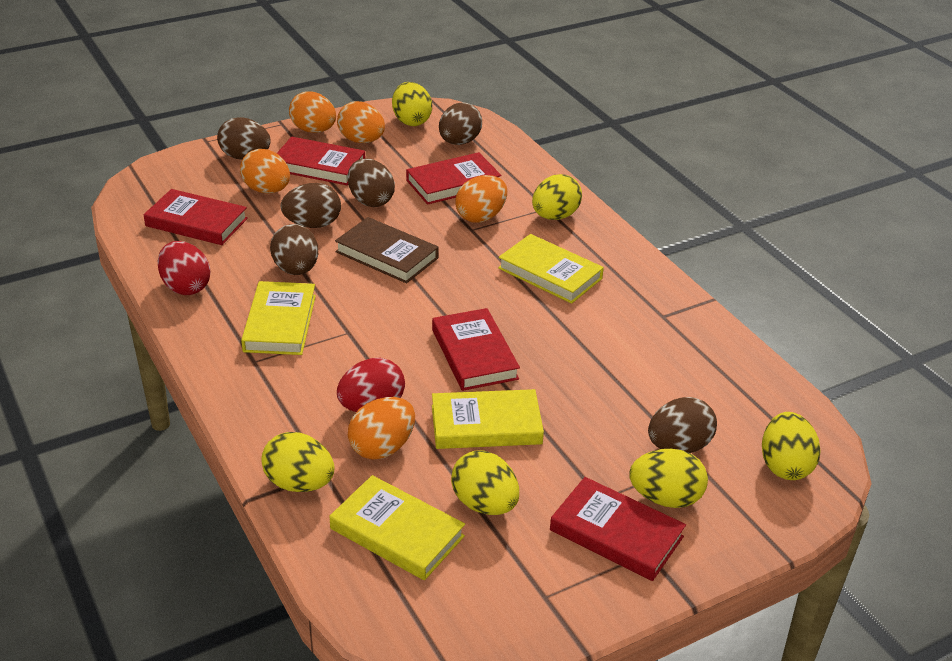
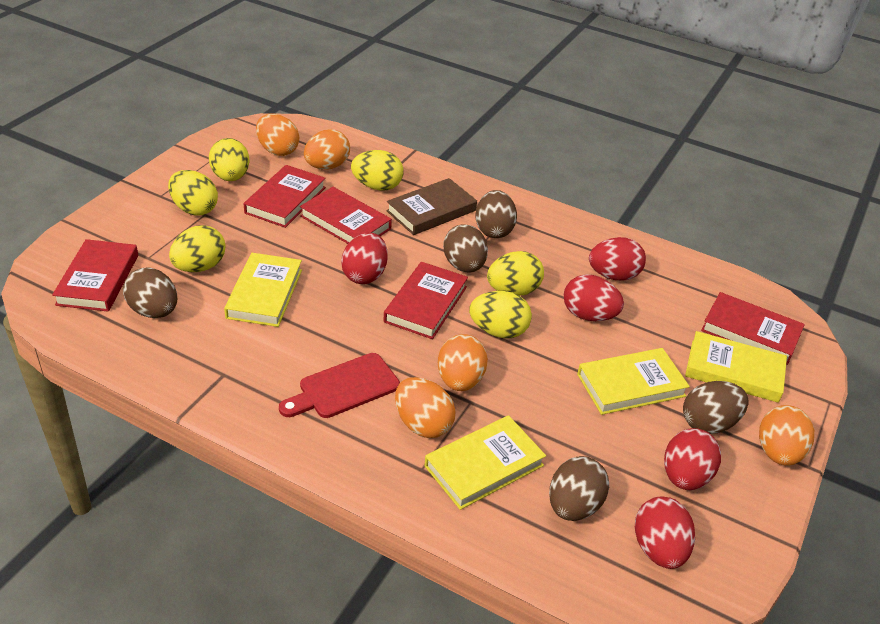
brown egg: 6 -> 5
red cutting board: 0 -> 1
red egg: 2 -> 5

